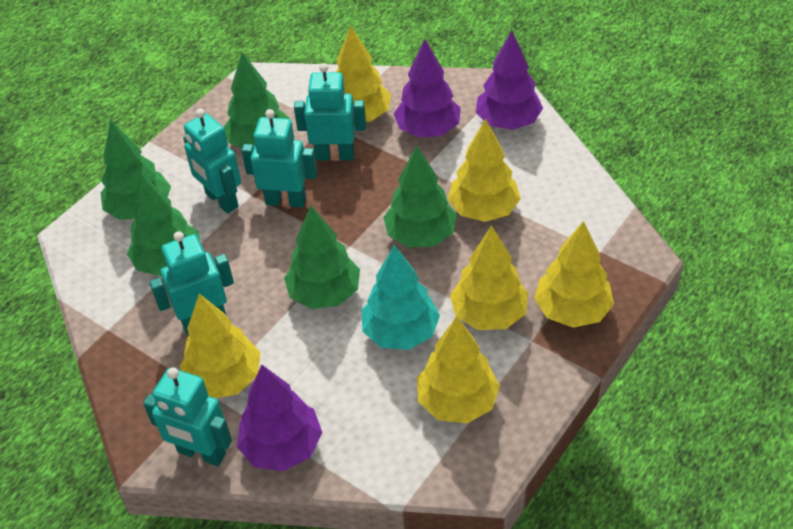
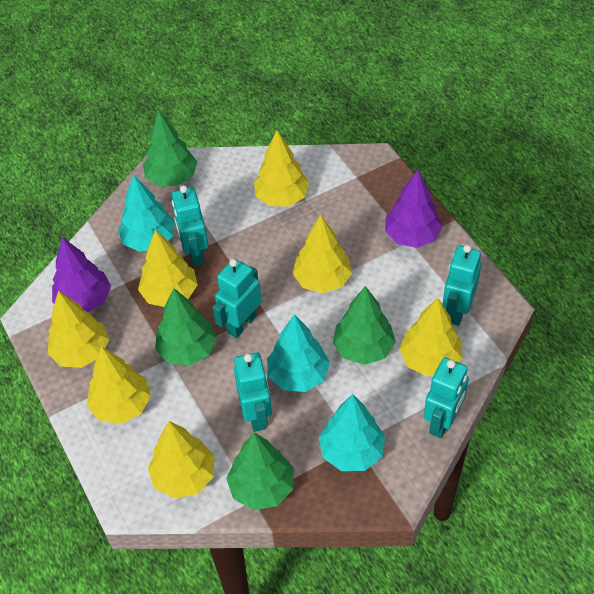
green tree: 5 -> 4
purple tree: 3 -> 2
turquoise tree: 1 -> 3
yellow tree: 6 -> 7

